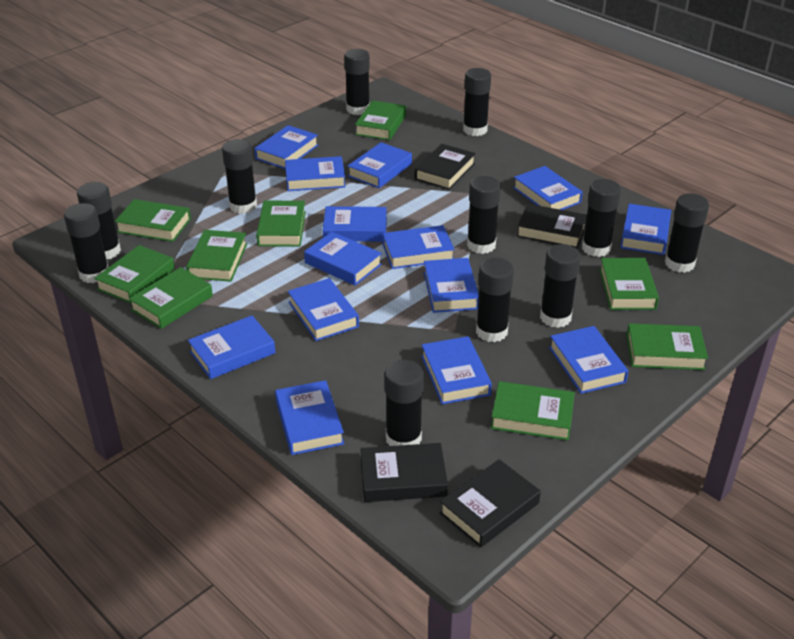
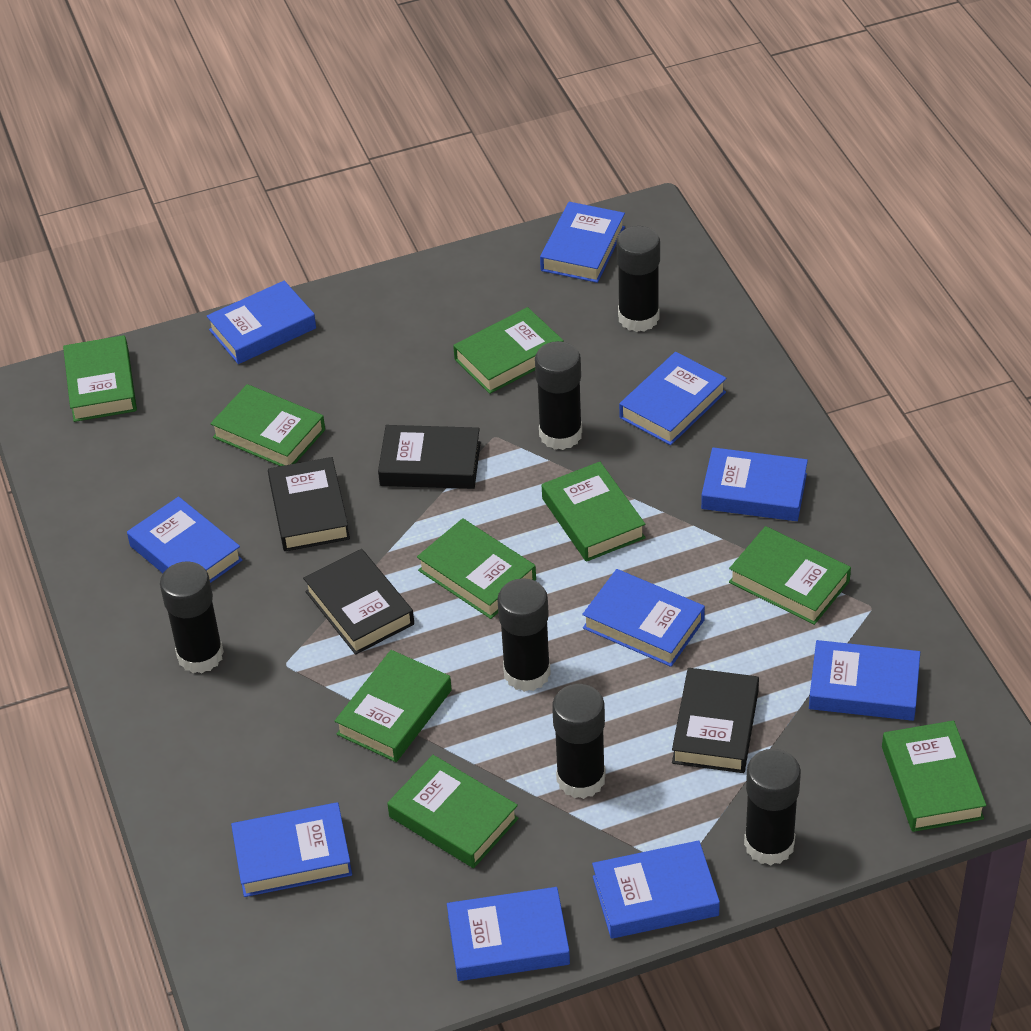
black glue stick: 11 -> 6
blue book: 14 -> 10

